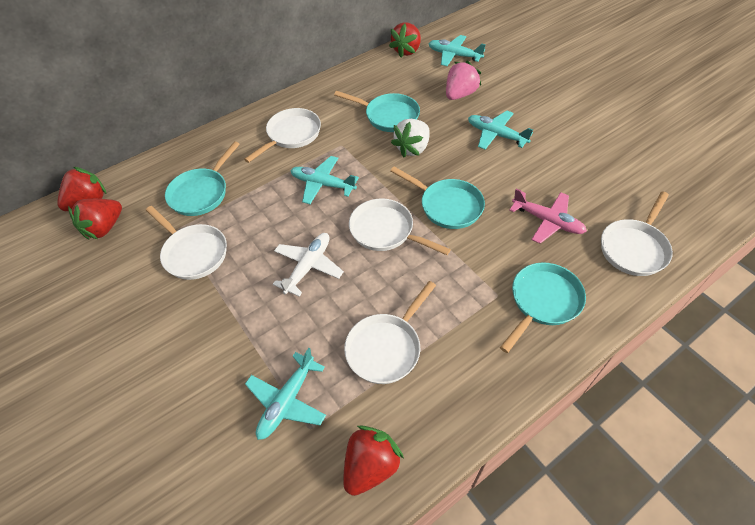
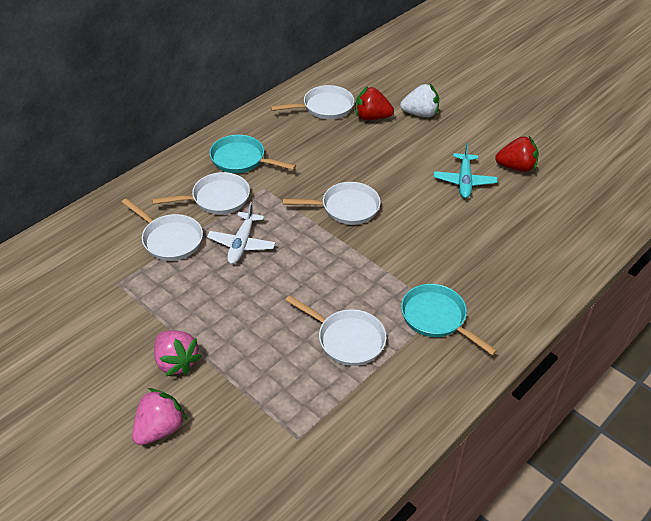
pink plane: 1 -> 0
pink strawberry: 1 -> 2
red strawberry: 4 -> 2
turquoise pan: 4 -> 2
turquoise plane: 4 -> 1

